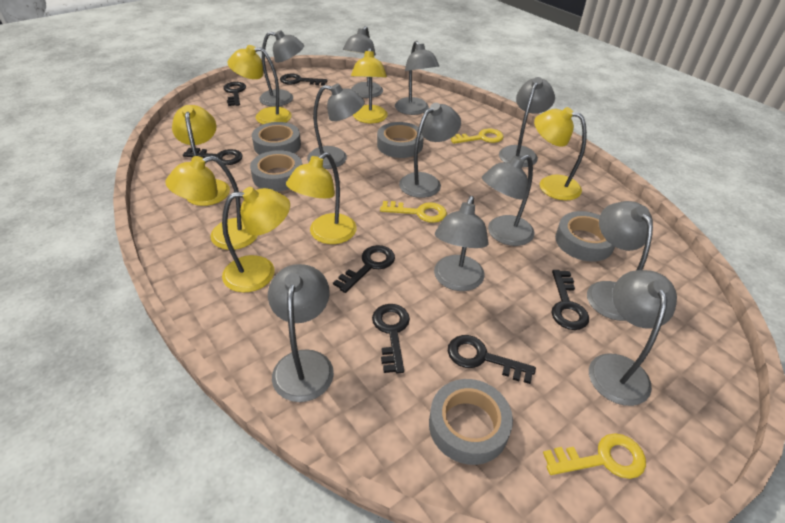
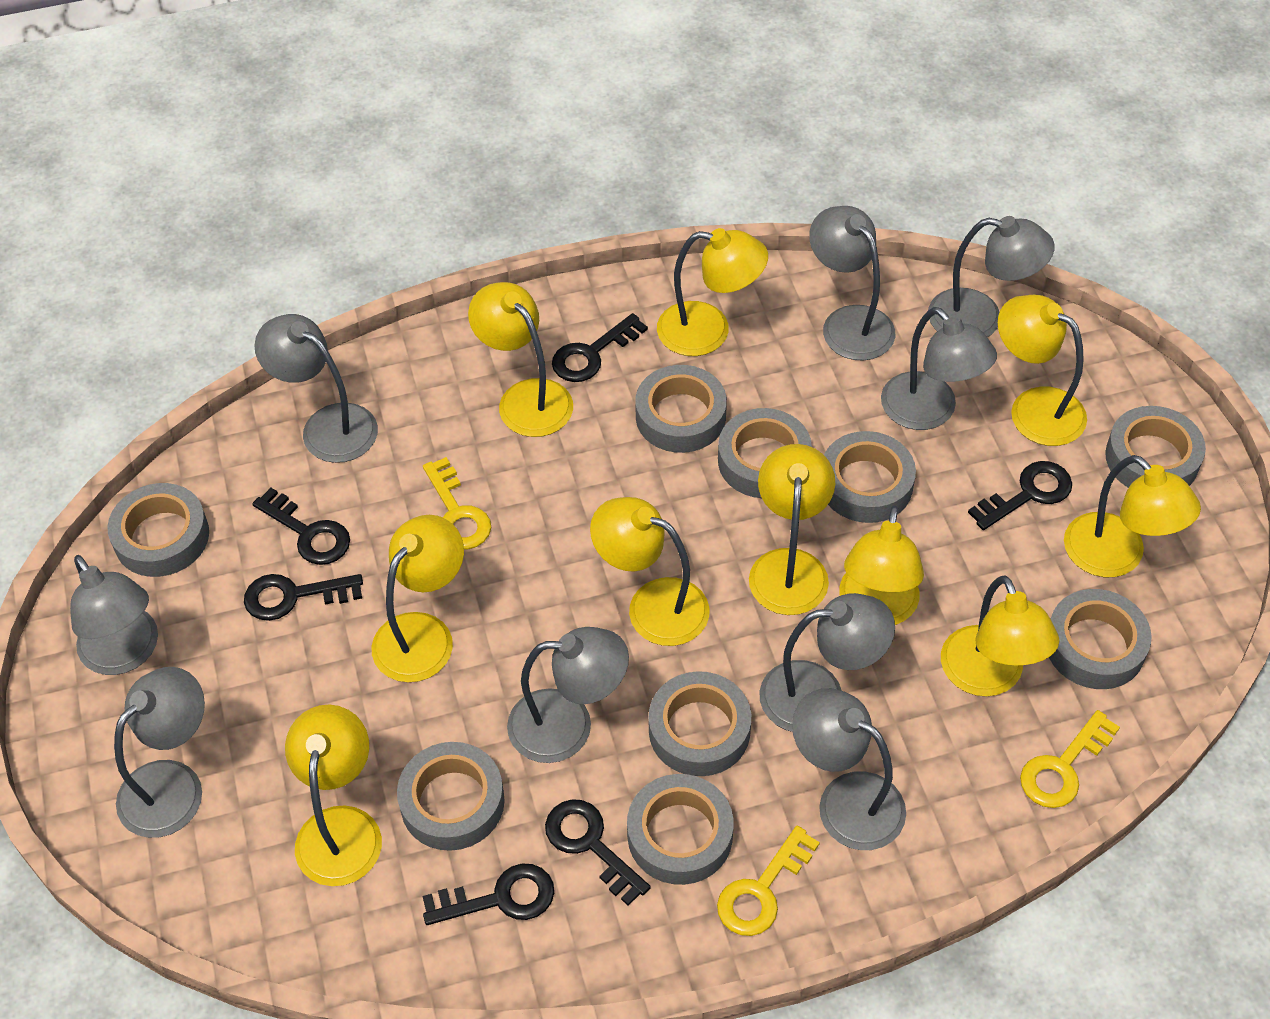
black key: 7 -> 6
grey lamp: 11 -> 9
grey tape: 5 -> 9
yellow lamp: 7 -> 10

